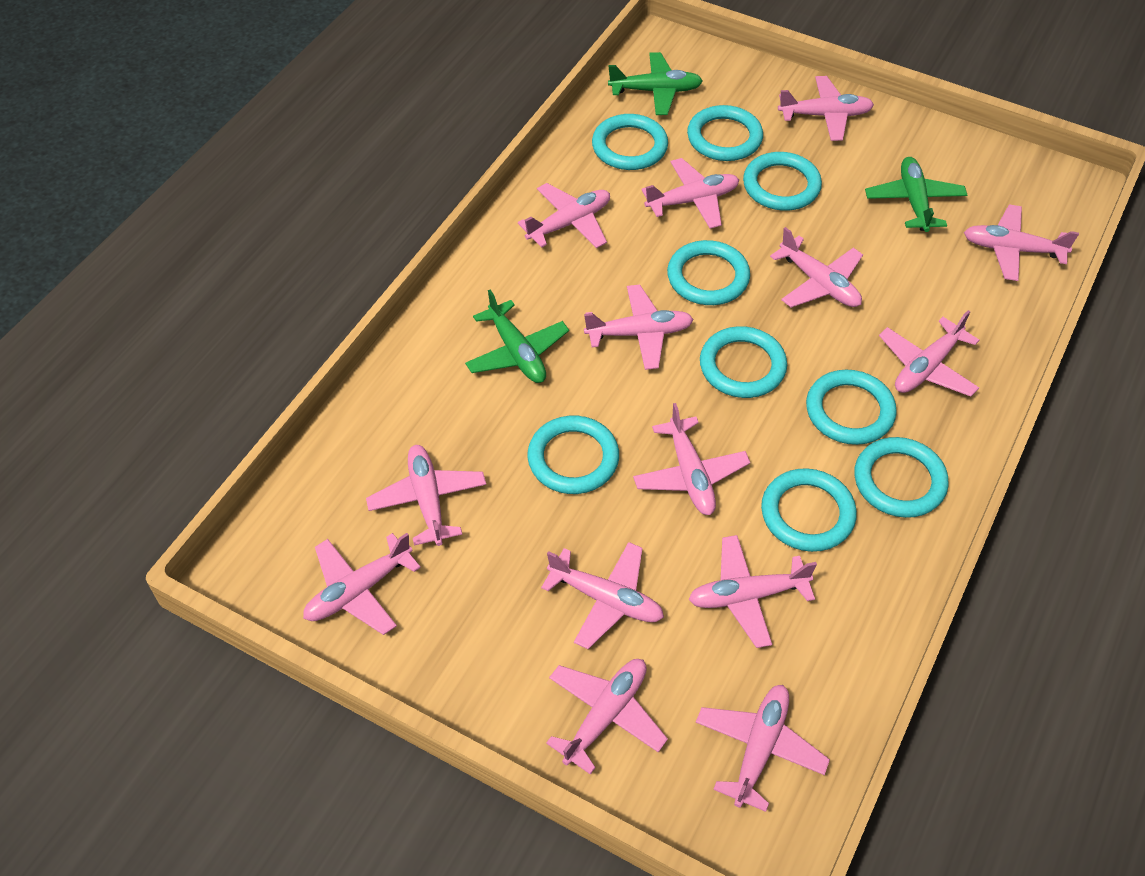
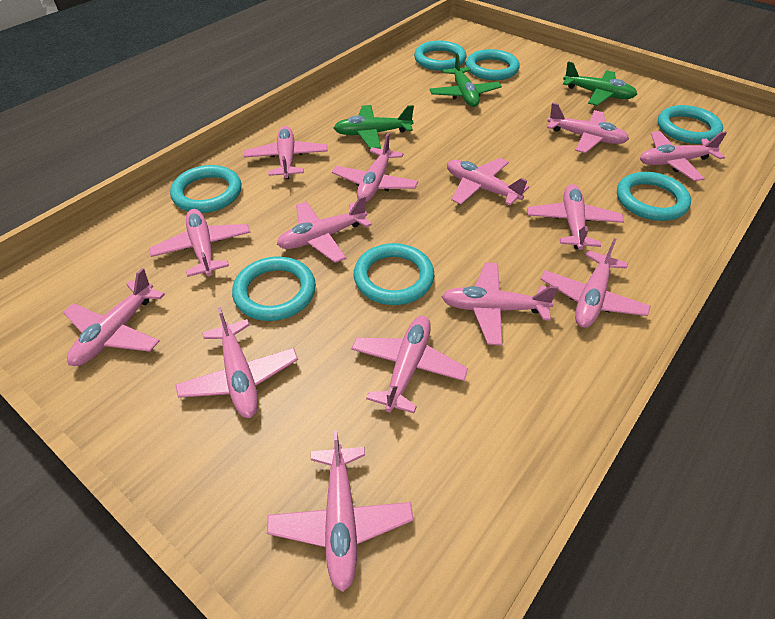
turquoise ring: 9 -> 7

